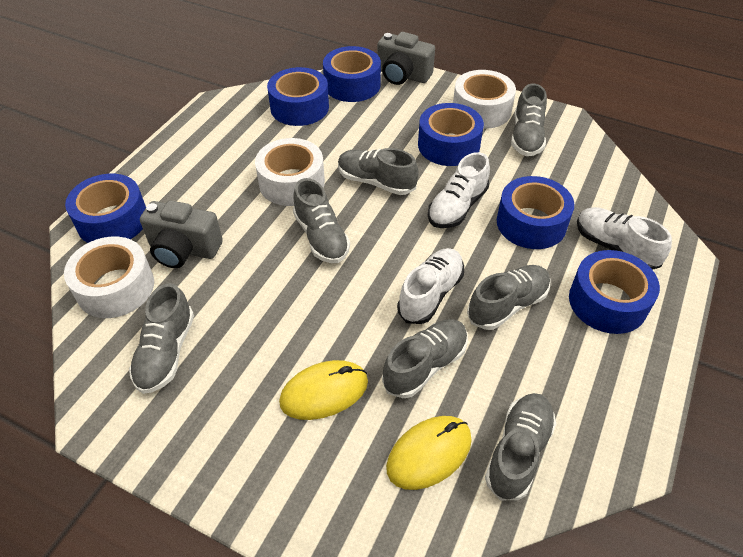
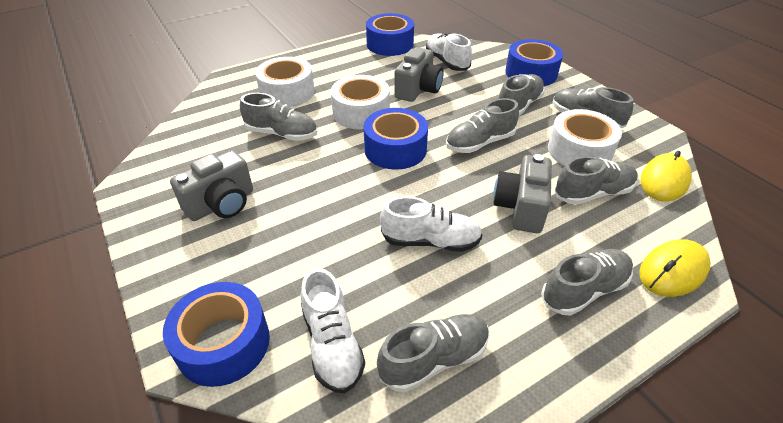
blue tape: 6 -> 4
grey camera: 2 -> 3

